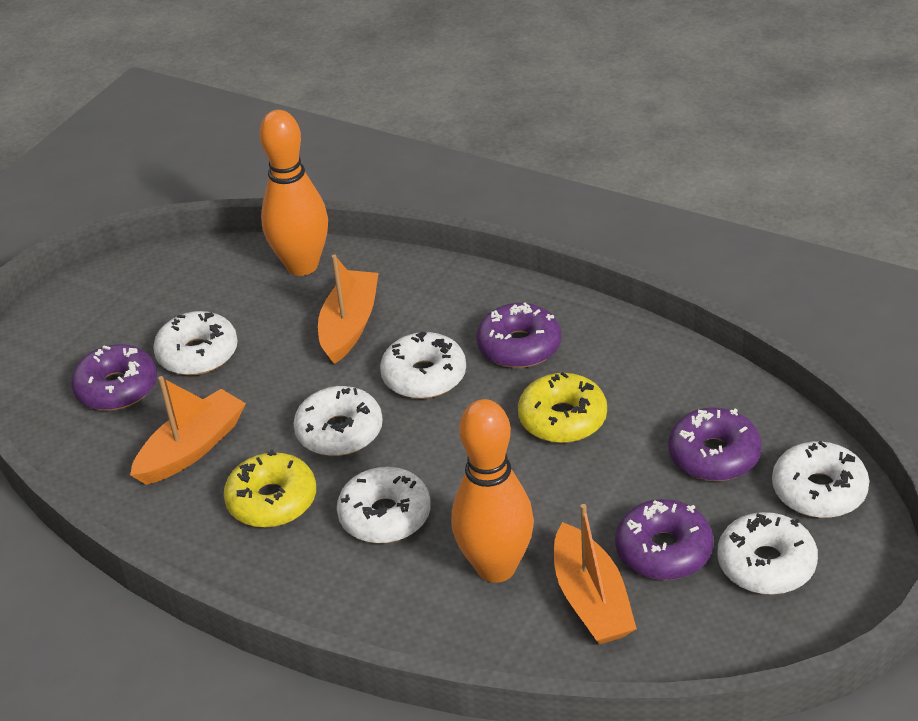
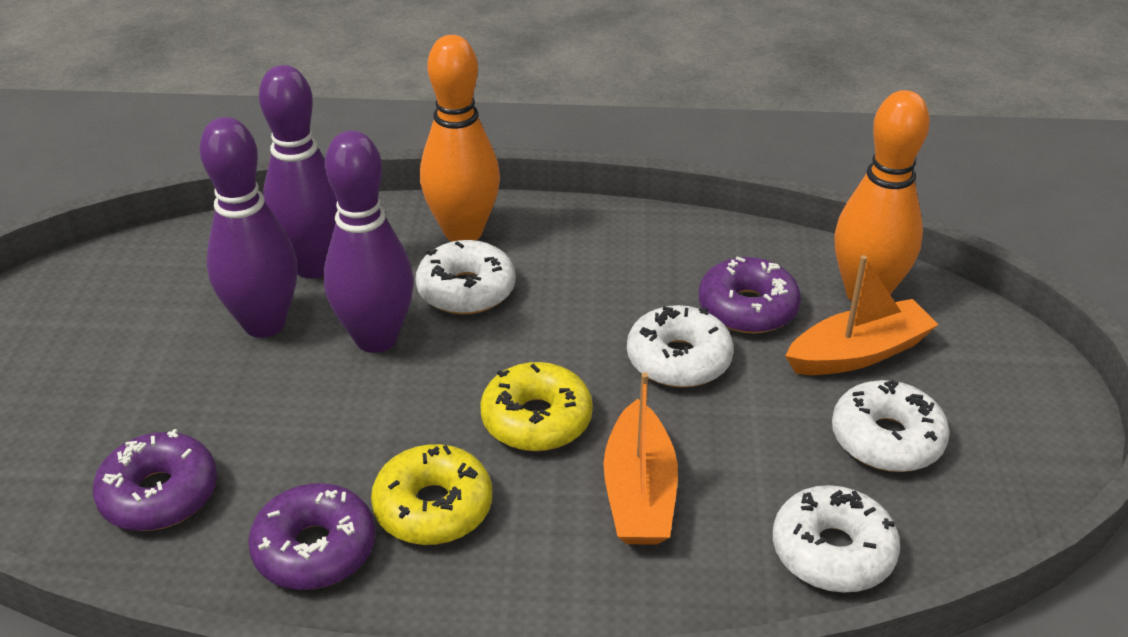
orange boat: 3 -> 2
purple bowling pin: 0 -> 3
purple donut: 4 -> 3
white donut: 6 -> 4

